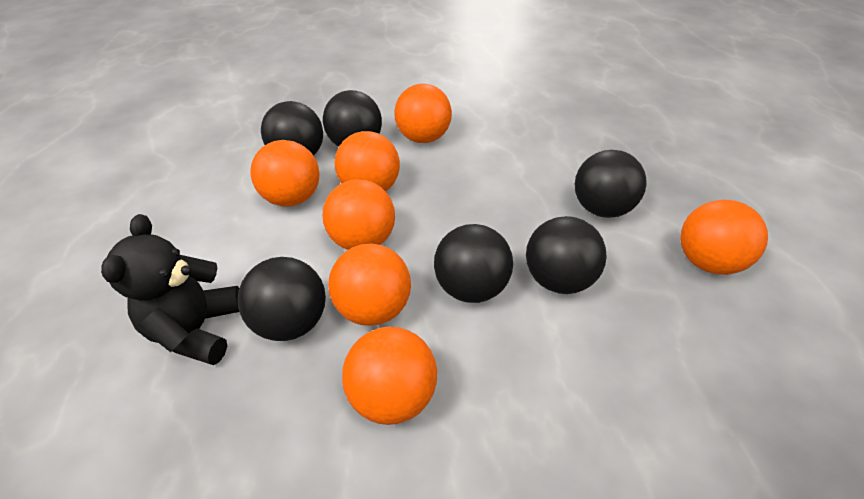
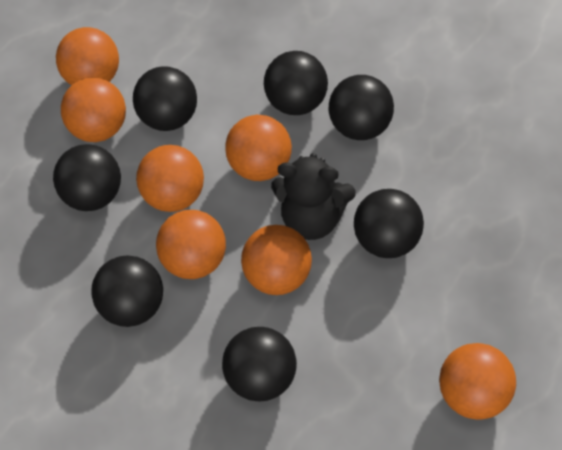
black ball: 6 -> 7

